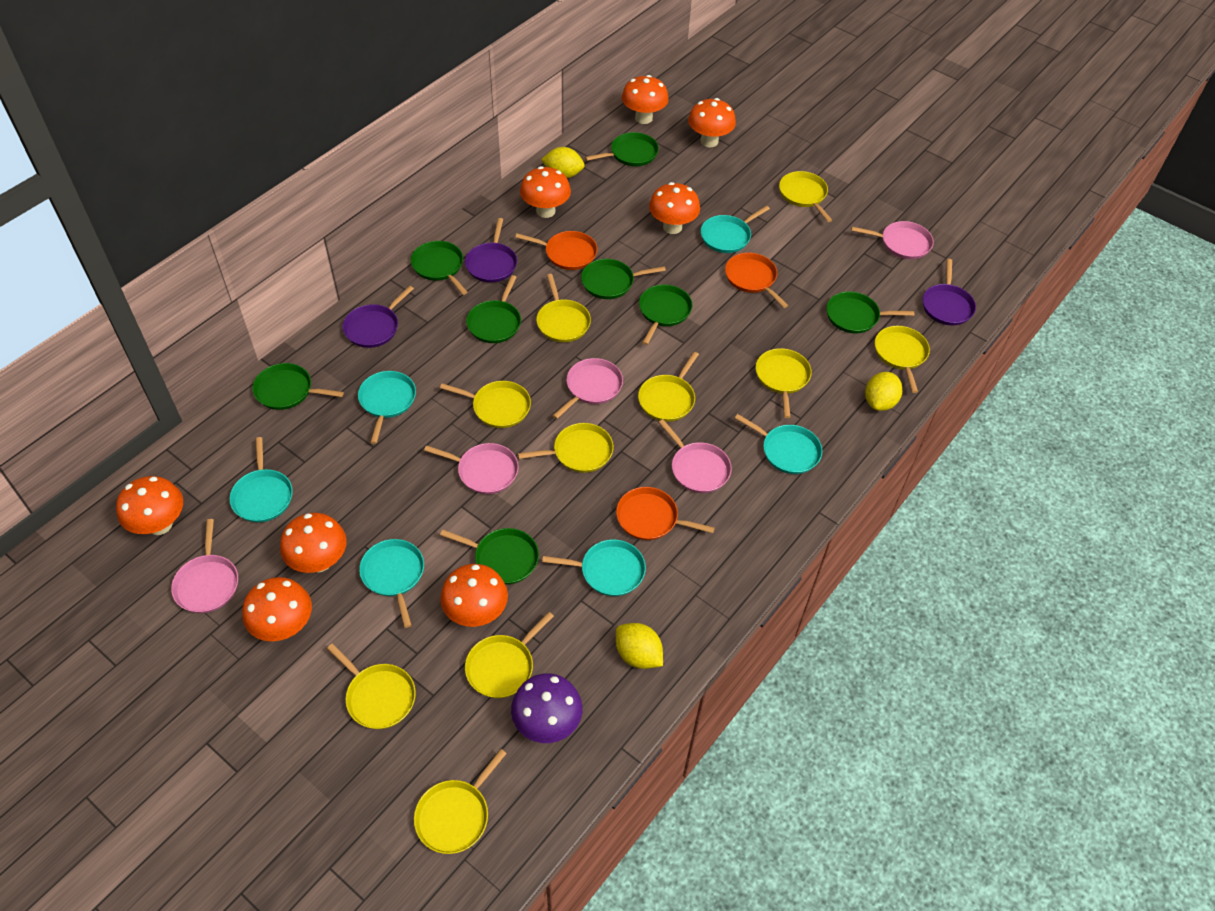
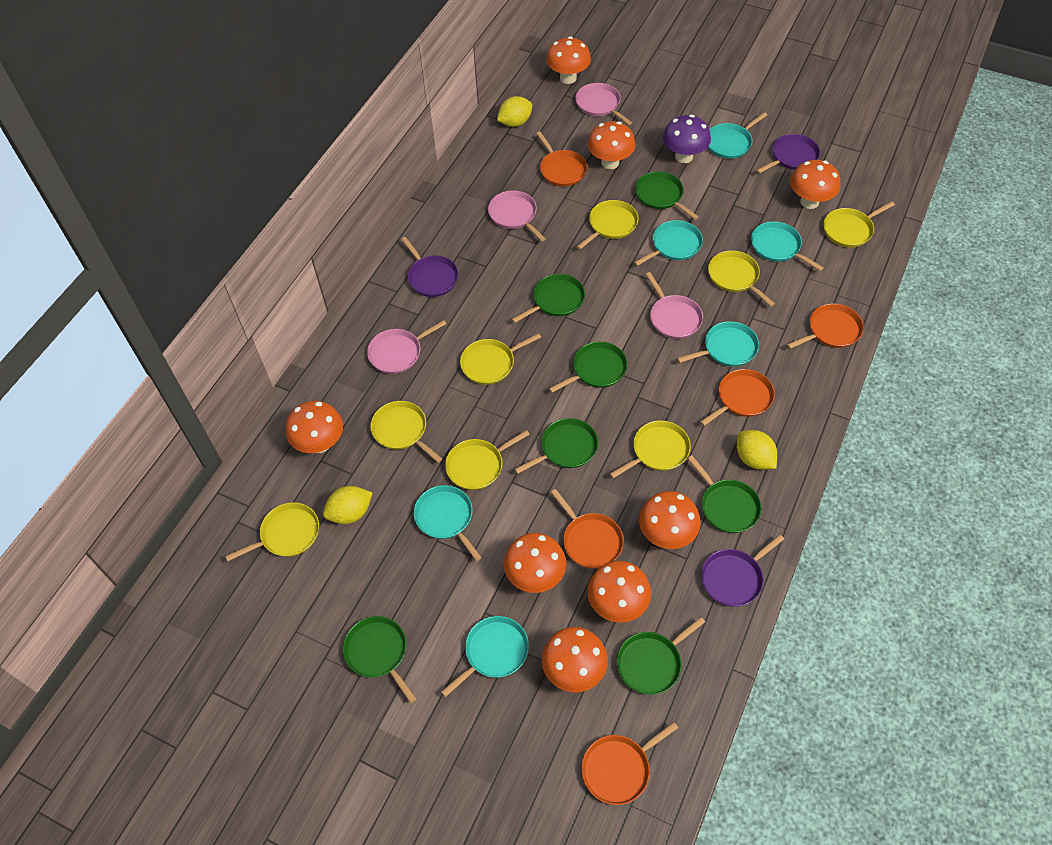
green pan: 8 -> 7
orange pan: 3 -> 5
pink pan: 5 -> 4
yellow pan: 10 -> 8

